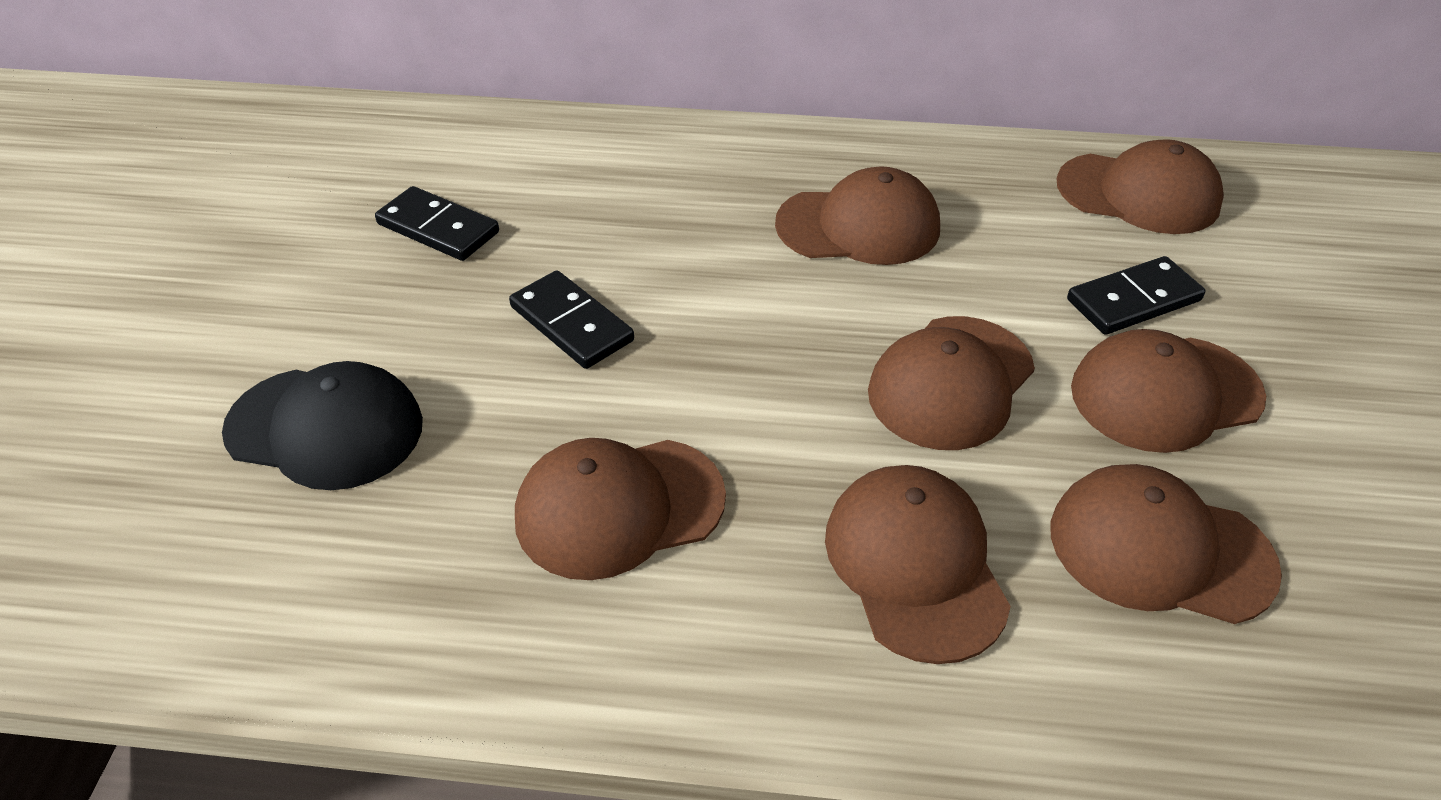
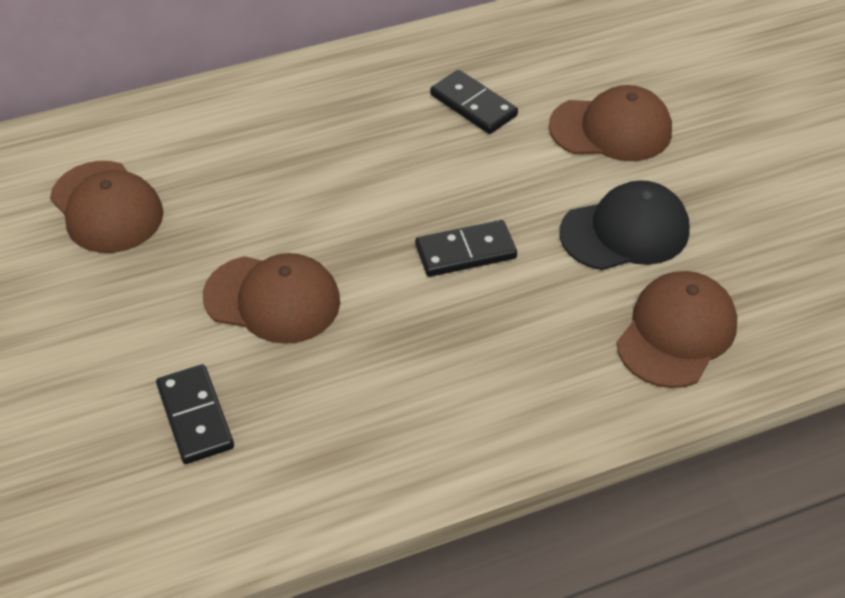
brown cap: 7 -> 4

